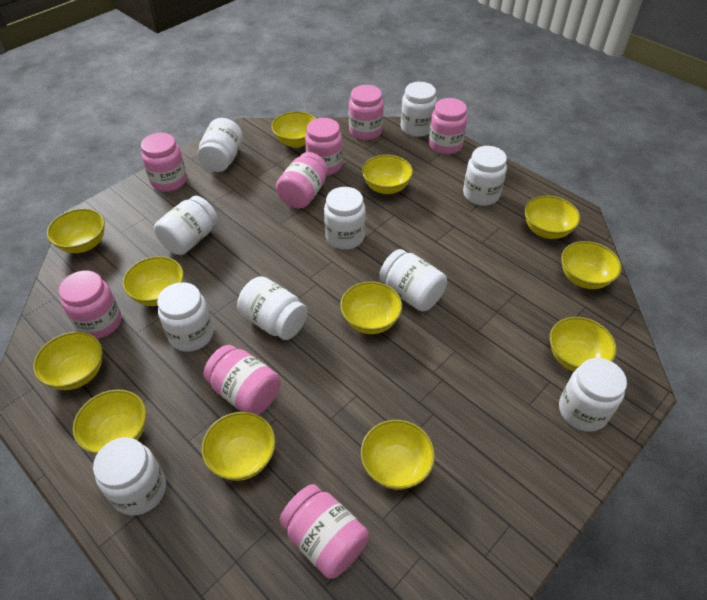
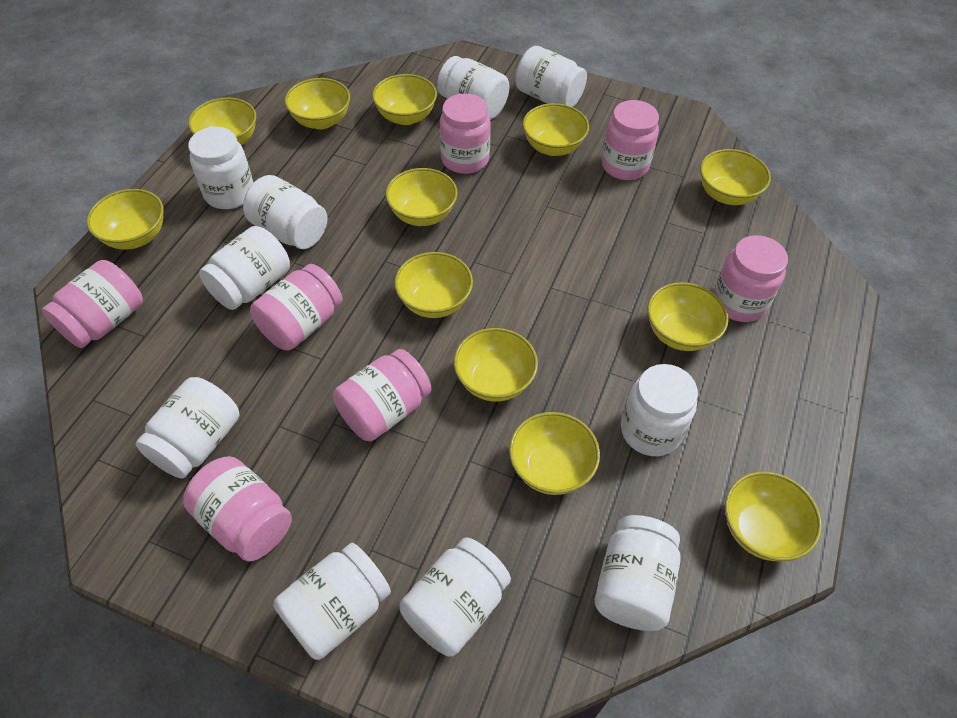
pink jar: 8 -> 7

